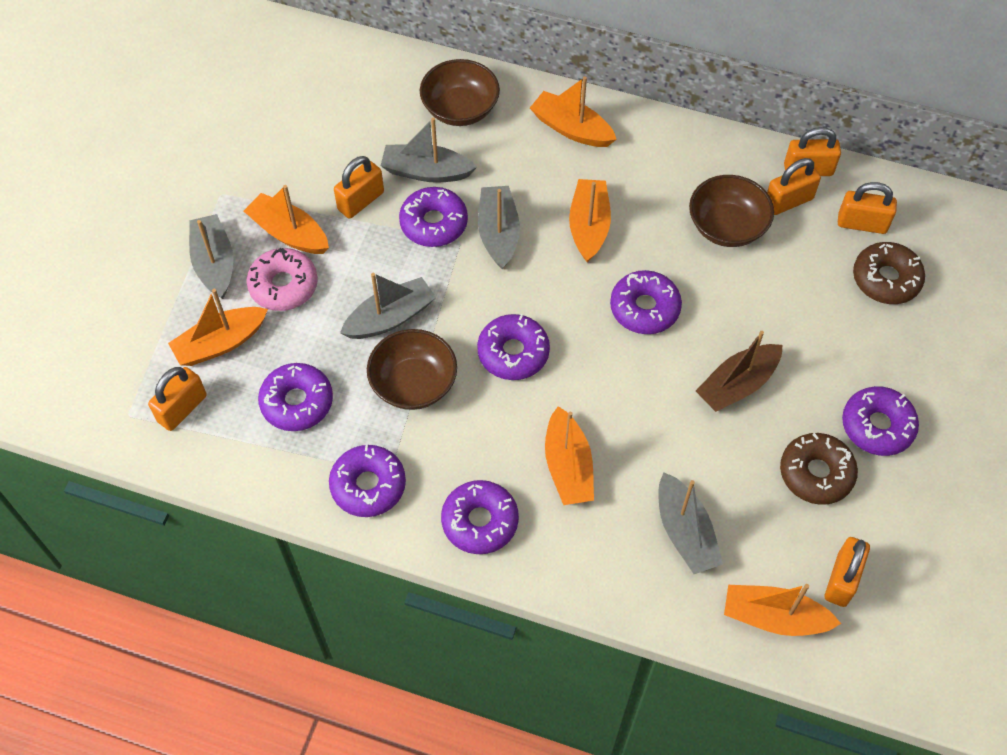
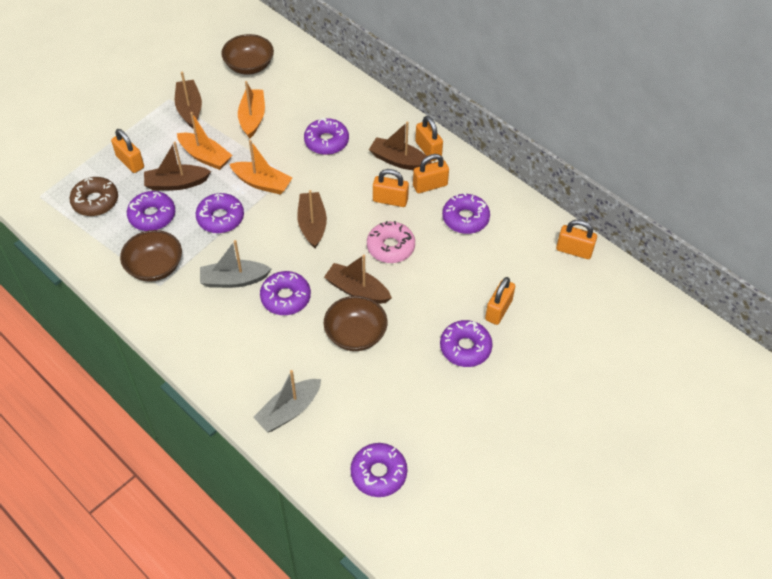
brown boat: 1 -> 5
brown donut: 2 -> 1
grey boat: 5 -> 2
orange boat: 6 -> 3

